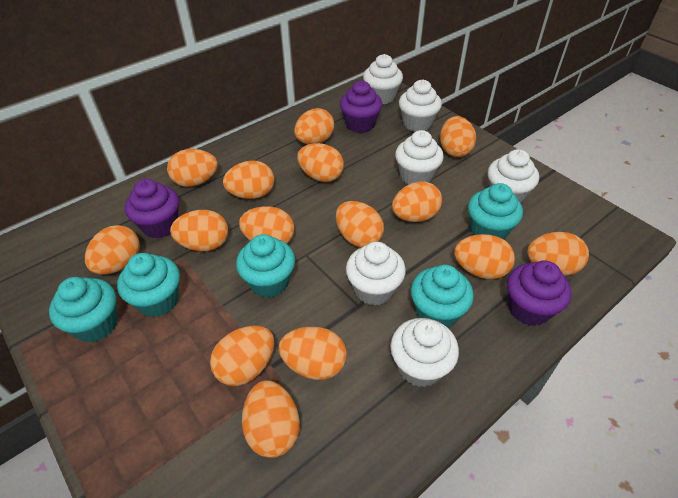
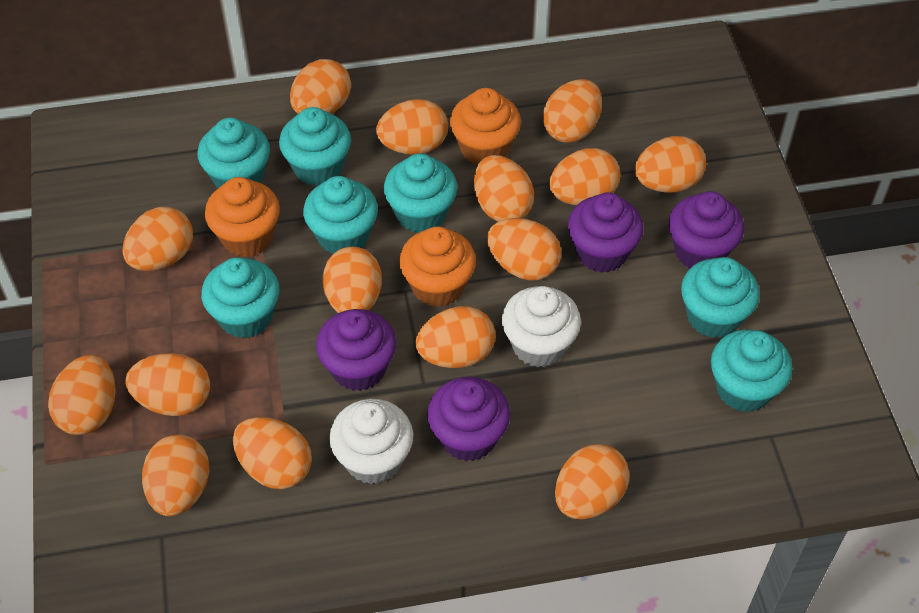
orange cupcake: 0 -> 3
purple cupcake: 3 -> 4
turquoise cupcake: 5 -> 7
white cupcake: 6 -> 2

